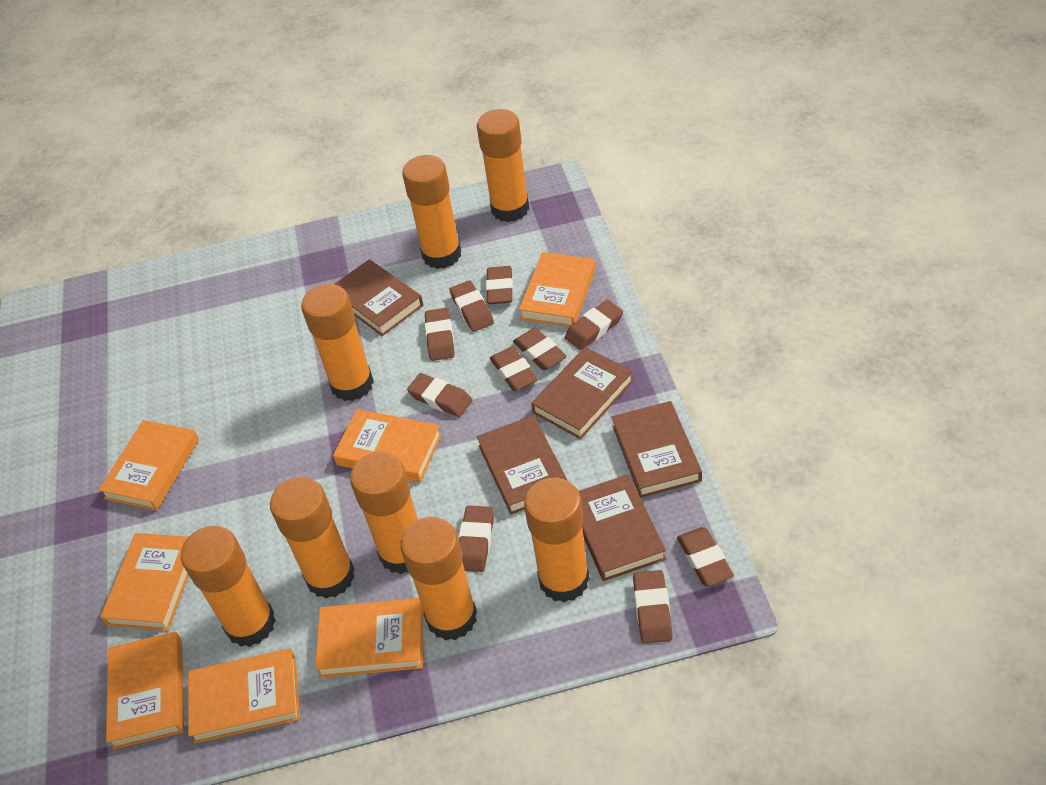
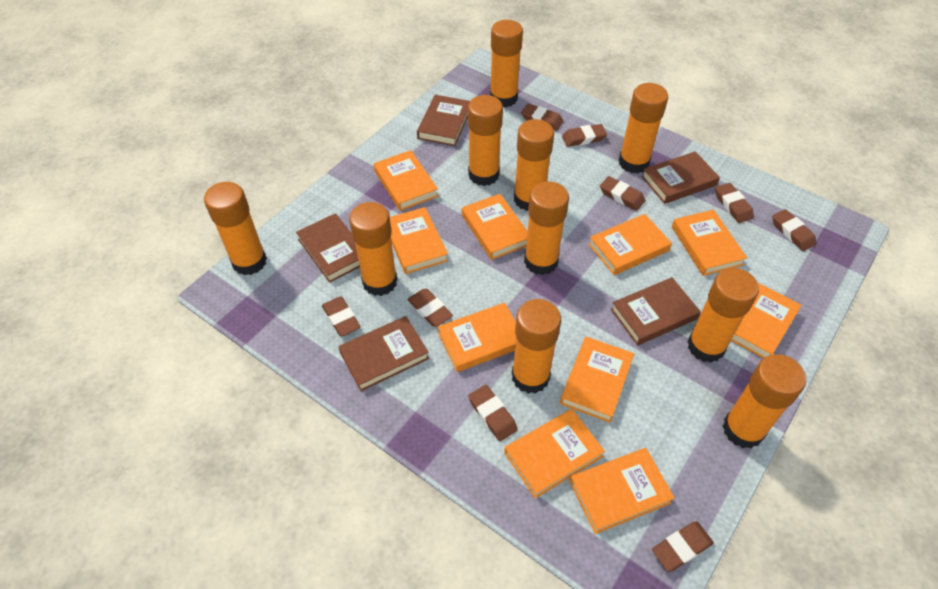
brown eraser: 10 -> 9
orange book: 7 -> 10
orange glue stick: 8 -> 10

